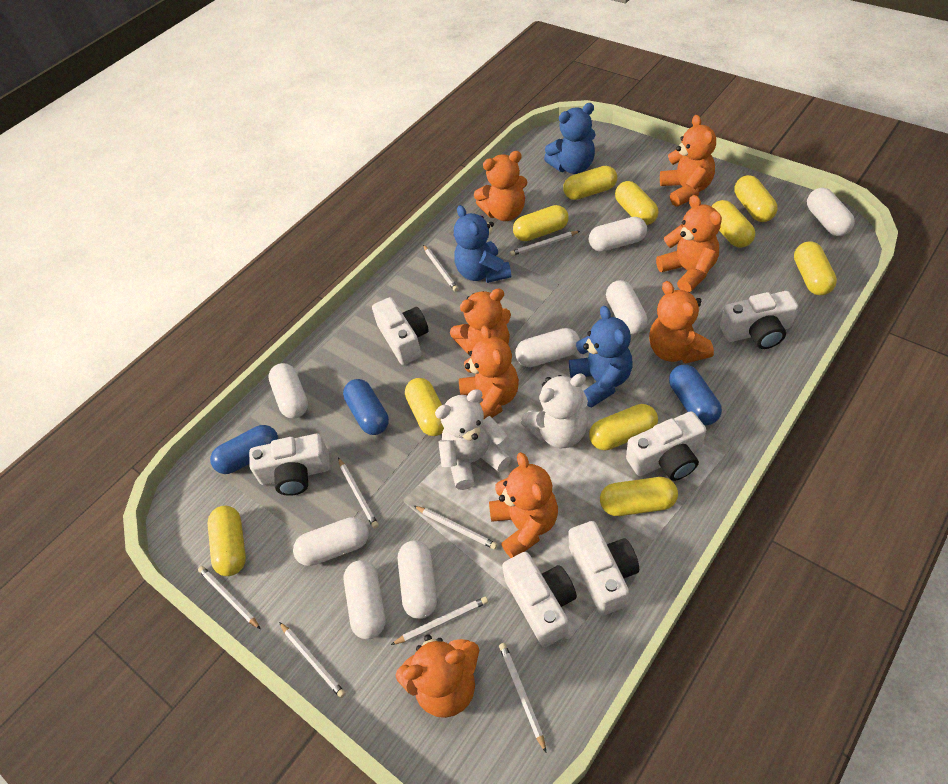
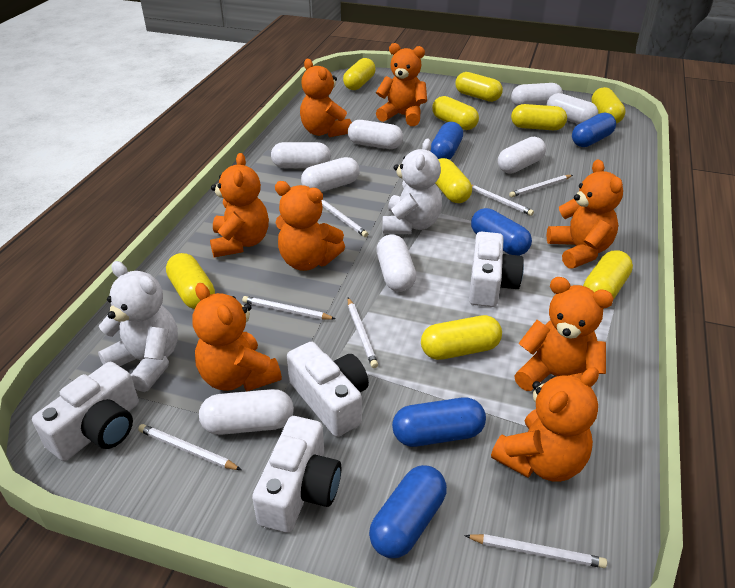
blue capsule: 3 -> 5
blue teddy bear: 3 -> 0
white camera: 6 -> 4
white pencil: 8 -> 7
yellow capsule: 10 -> 9

